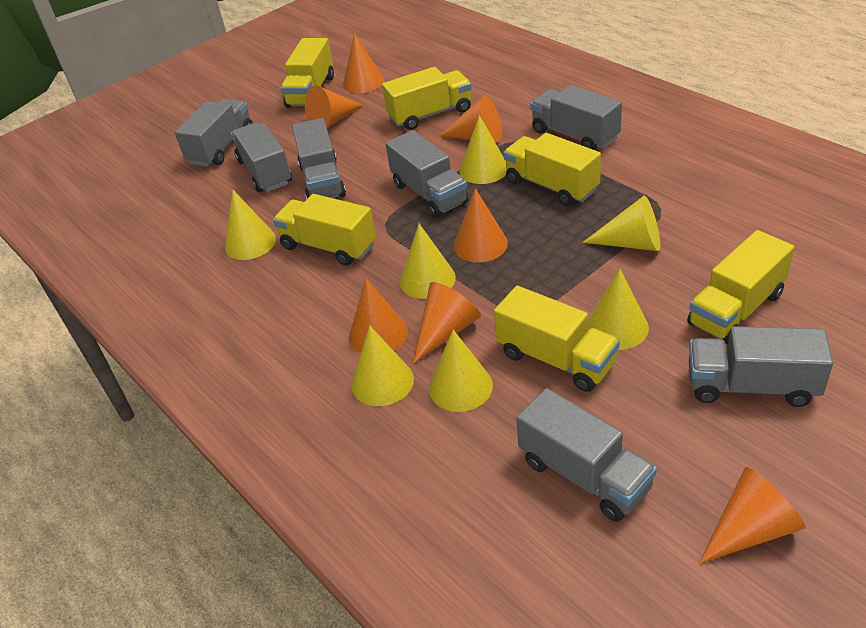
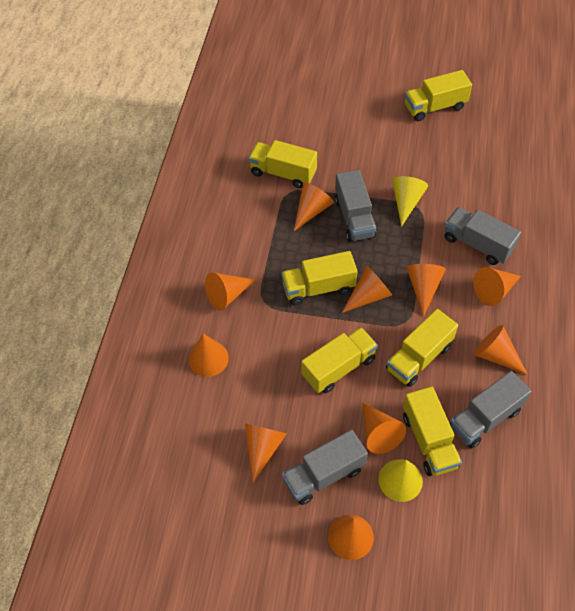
grey truck: 7 -> 4
orange cone: 7 -> 10
yellow cone: 7 -> 2

